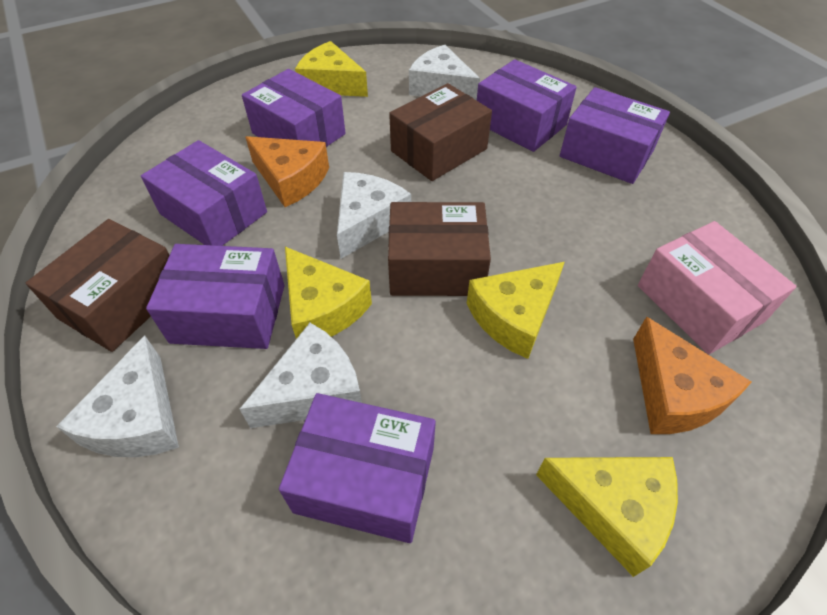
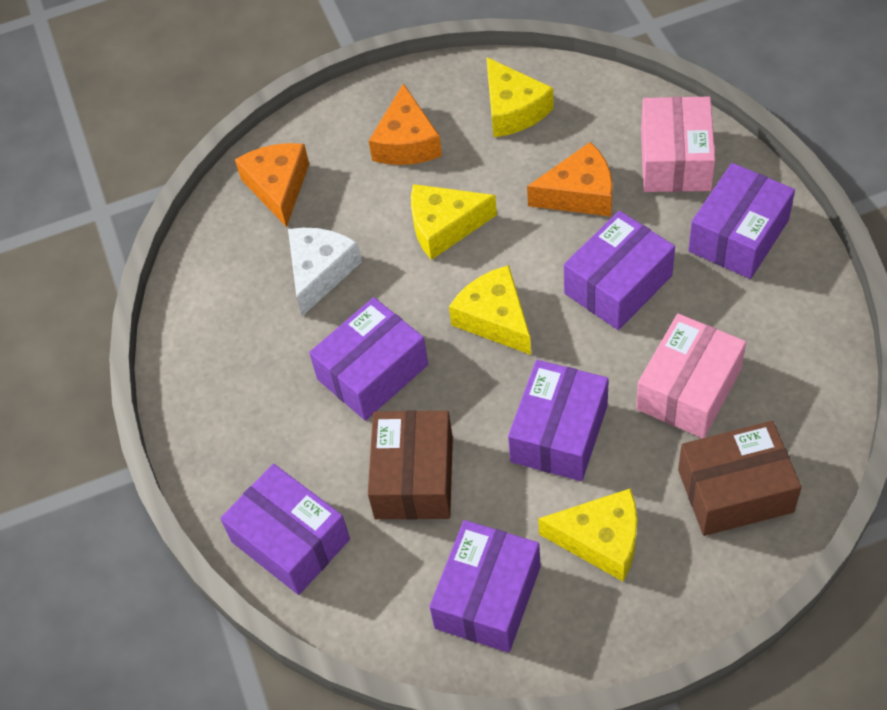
brown box: 3 -> 2
orange cheese: 2 -> 3
pink box: 1 -> 2
white cheese: 4 -> 1

